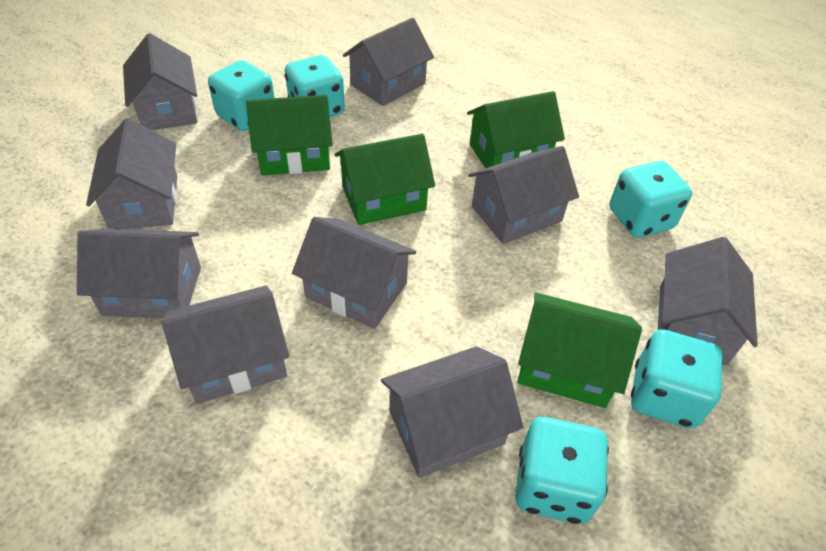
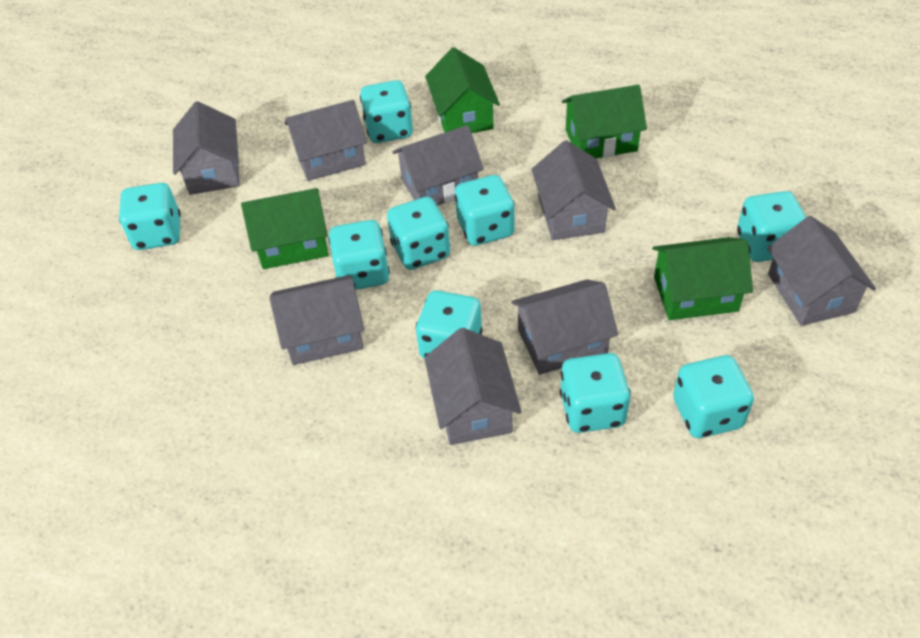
grey house: 9 -> 8
turquoise dice: 5 -> 9

